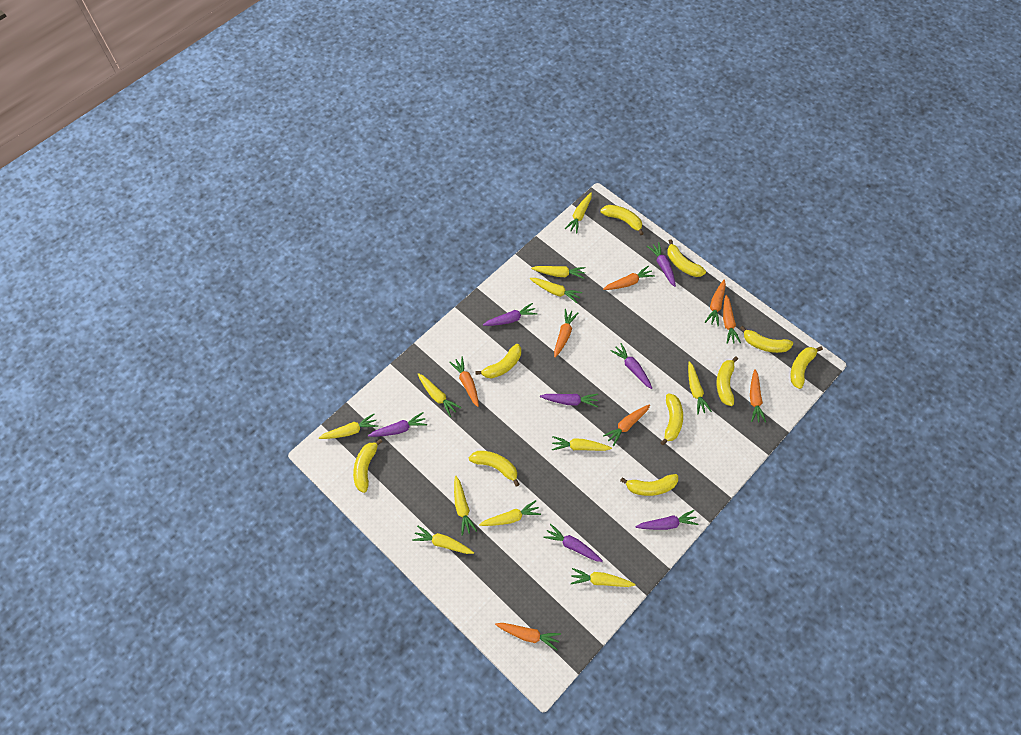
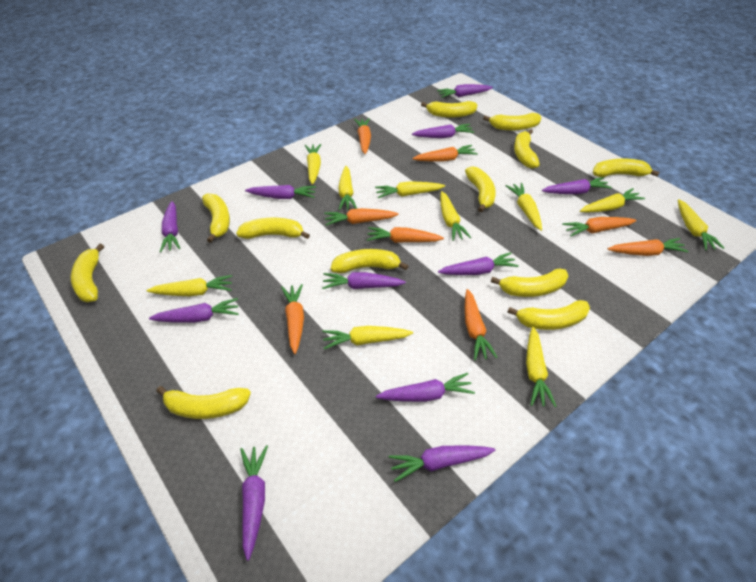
purple carrot: 7 -> 11
yellow banana: 10 -> 12
yellow carrot: 11 -> 10

